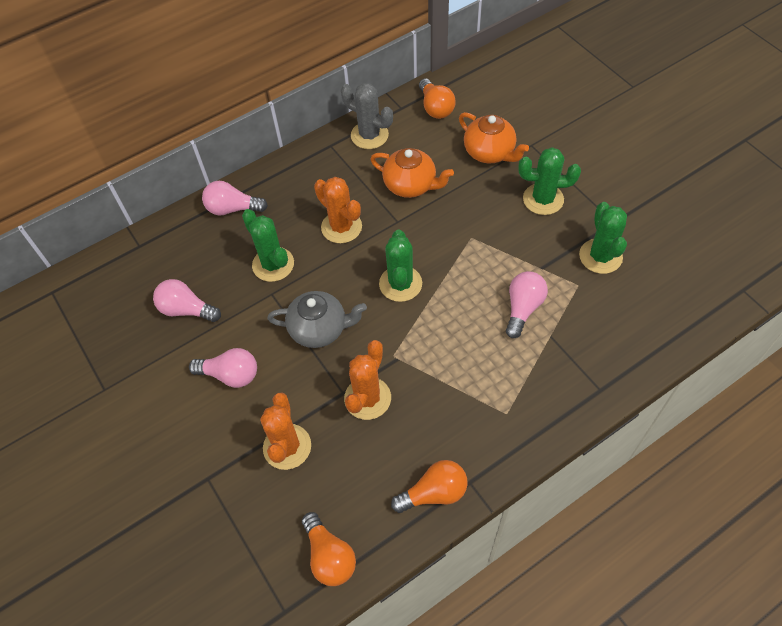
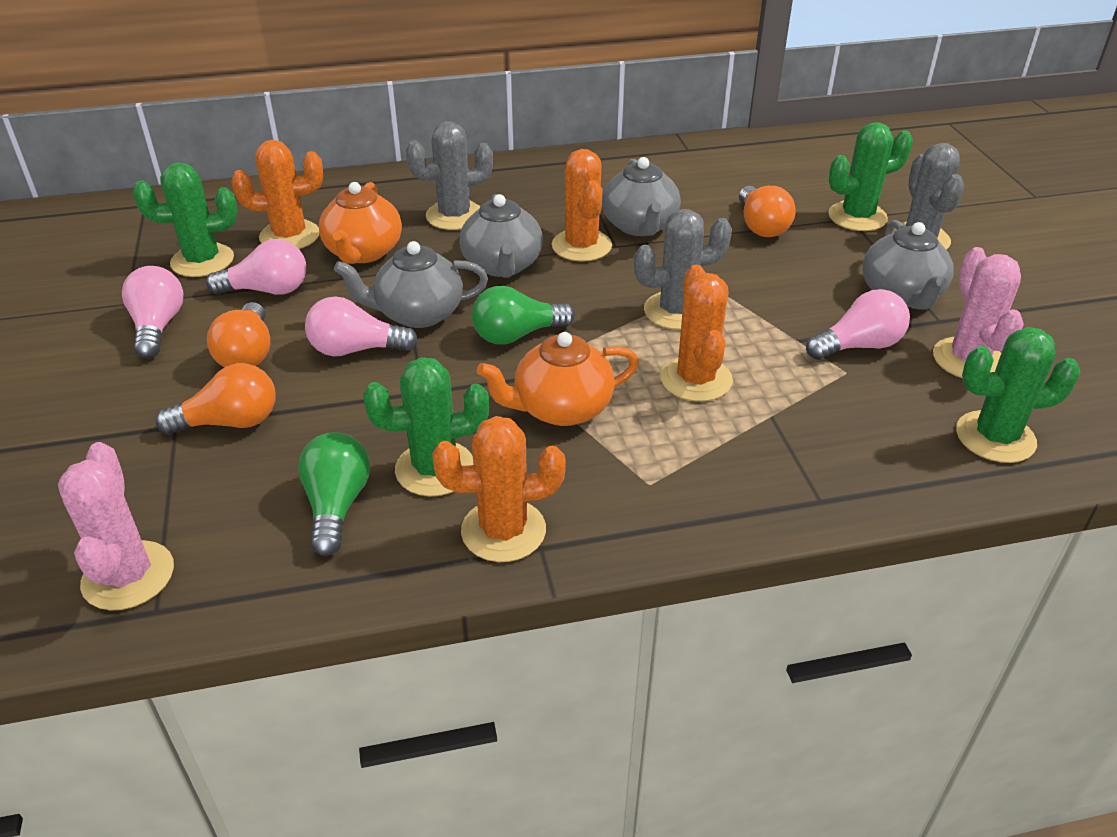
green light bulb: 0 -> 2
grey cactus: 1 -> 3
grey teapot: 1 -> 4
orange cactus: 3 -> 4
pink cactus: 0 -> 2

